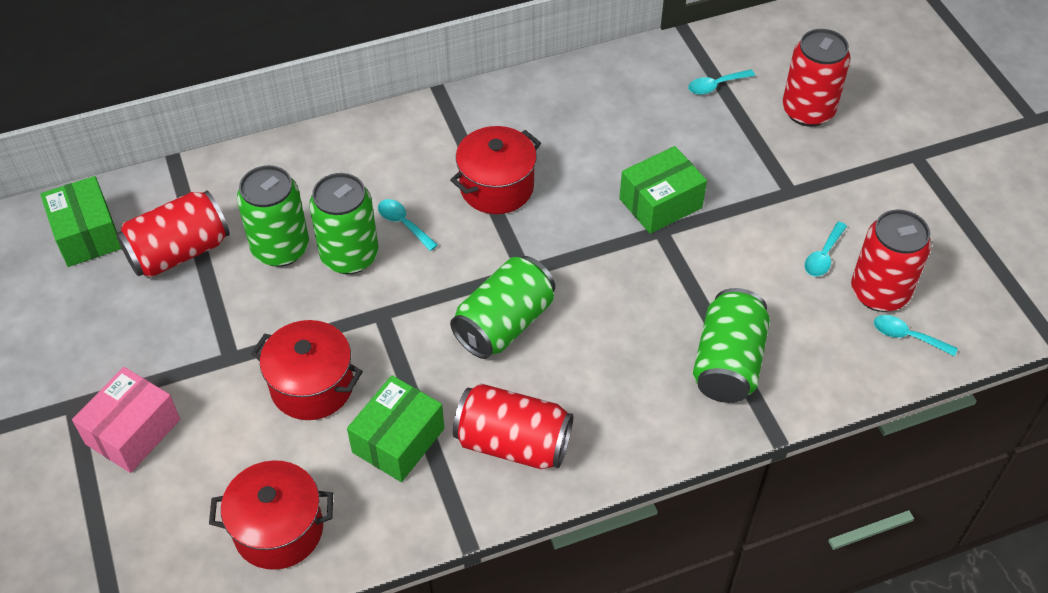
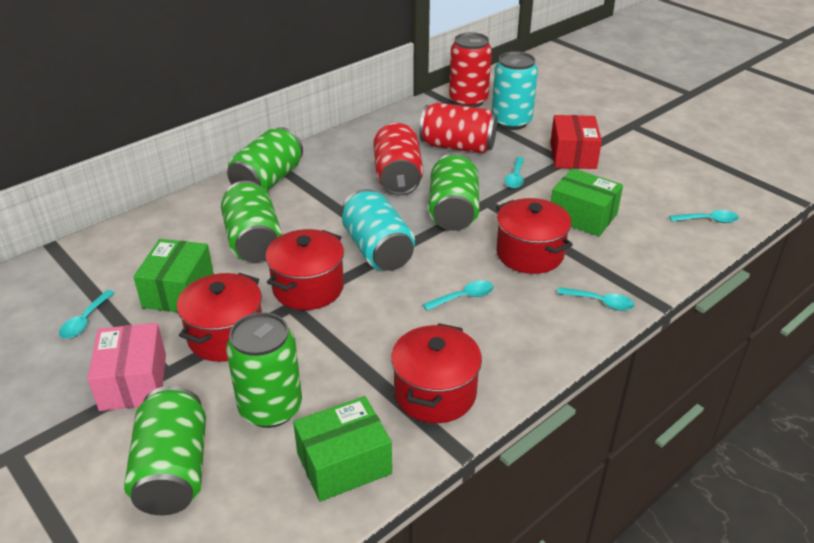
green can: 4 -> 5
red box: 0 -> 1
red can: 4 -> 3
red pot: 3 -> 4
turquoise can: 0 -> 2
turquoise spoon: 4 -> 5

